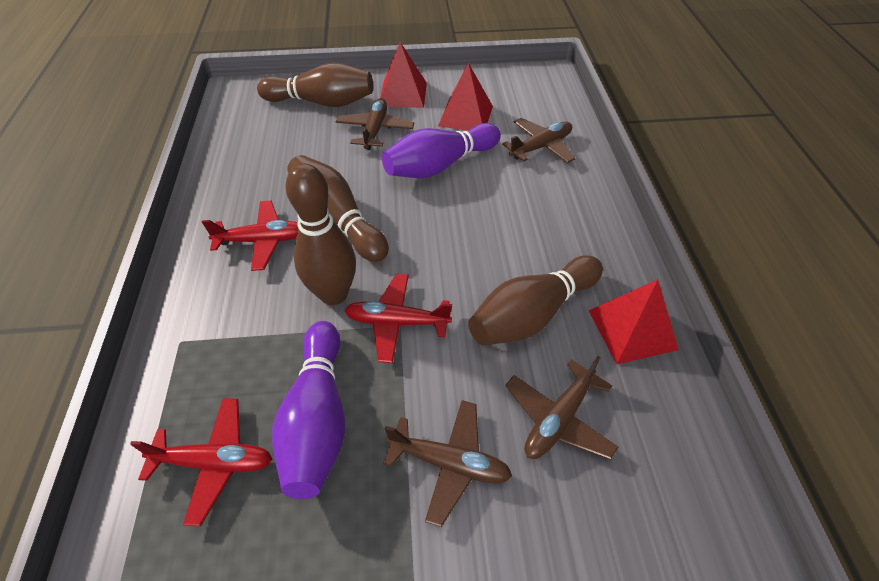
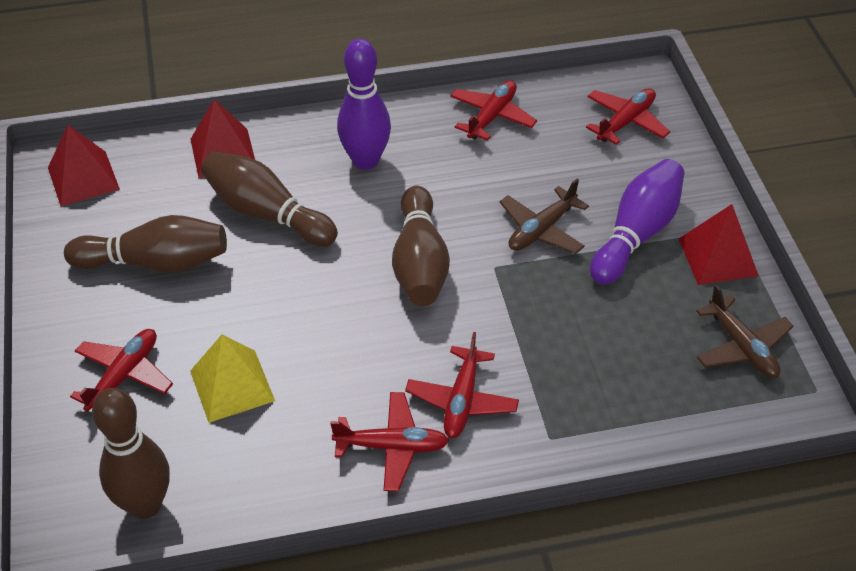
brown plane: 4 -> 2
red plane: 3 -> 5
yellow pyramid: 0 -> 1

